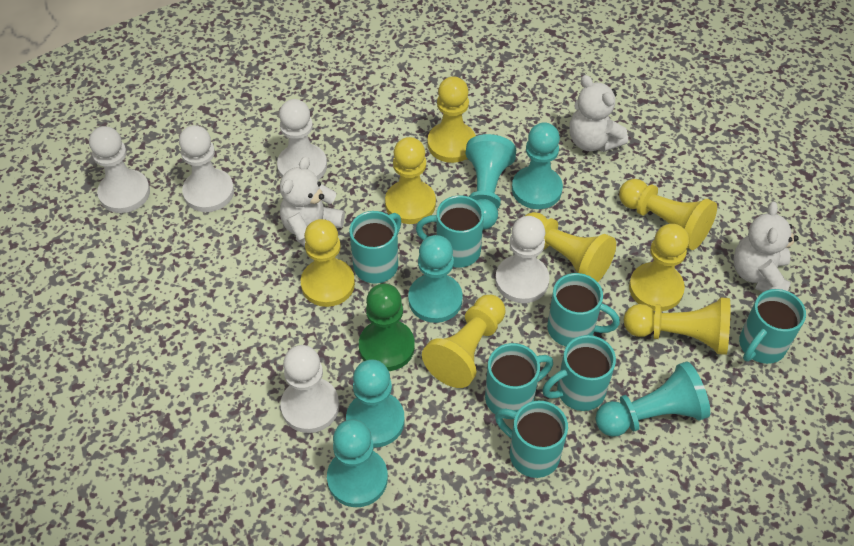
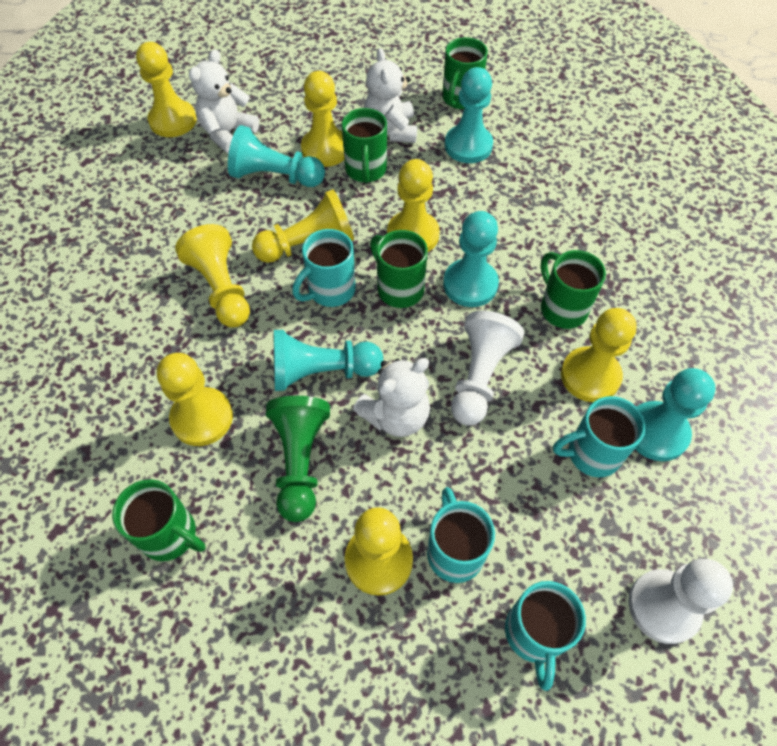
green mug: 0 -> 5
turquoise mug: 7 -> 4
turquoise pawn: 6 -> 5
white pawn: 5 -> 2

